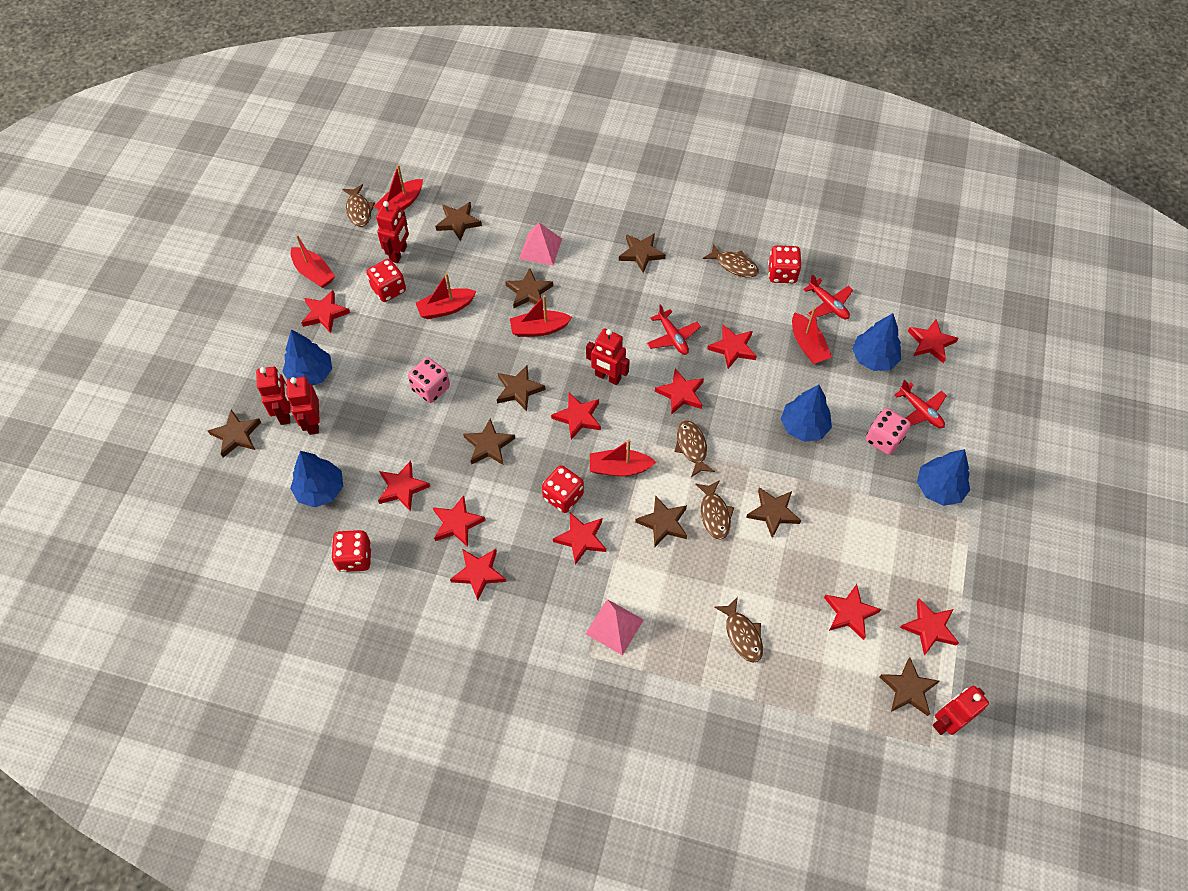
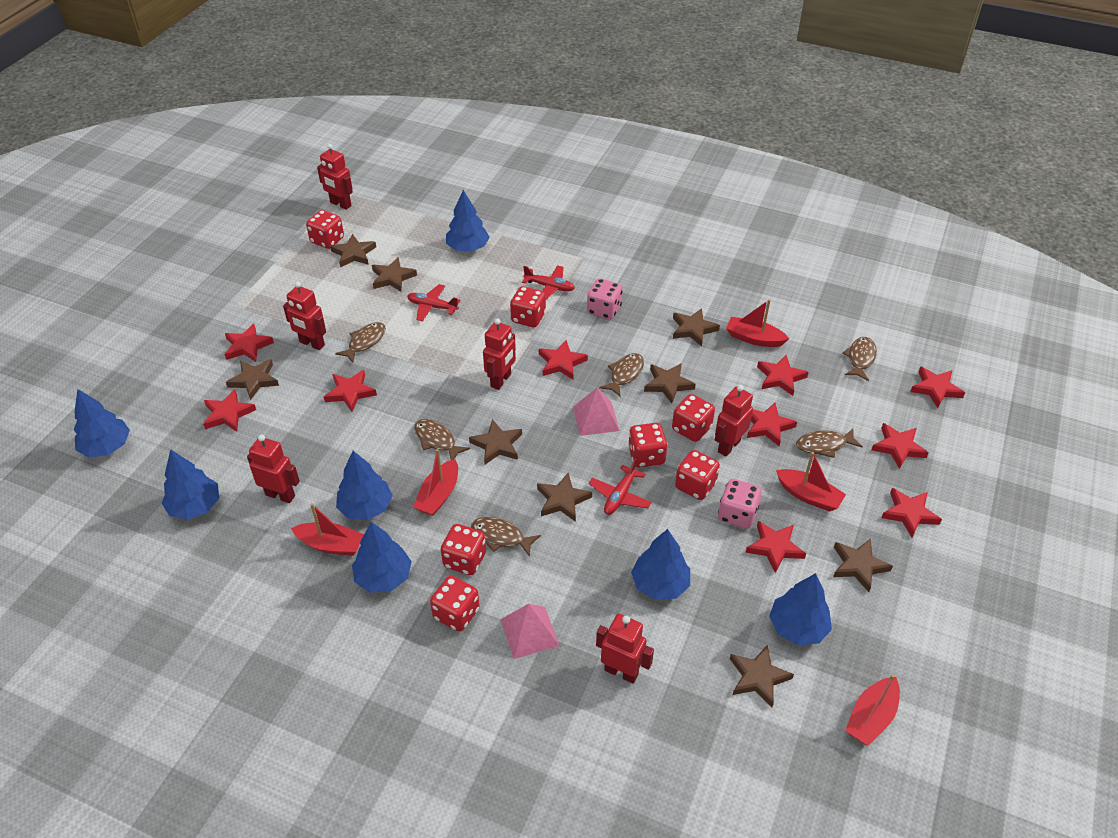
blue tree: 5 -> 7
brown fish: 5 -> 6
red boat: 6 -> 5
red dice: 4 -> 7
red robot: 5 -> 6
red star: 11 -> 10

